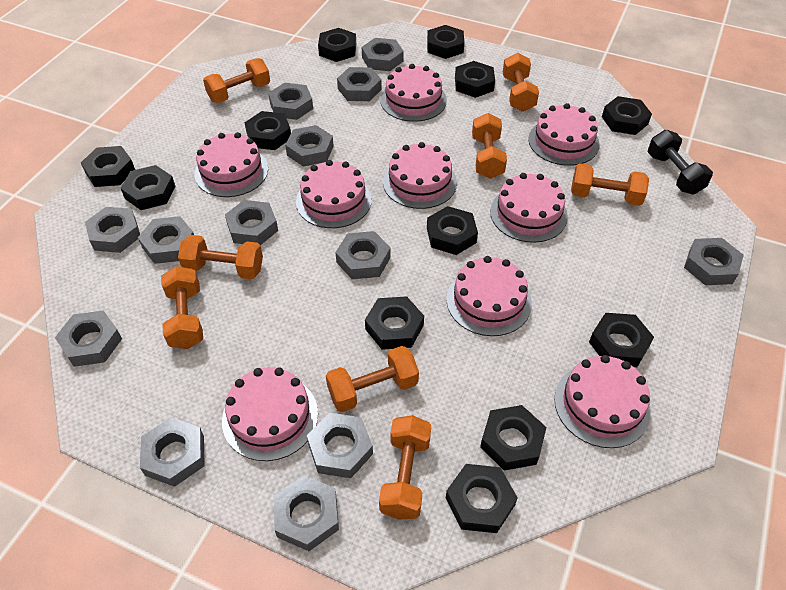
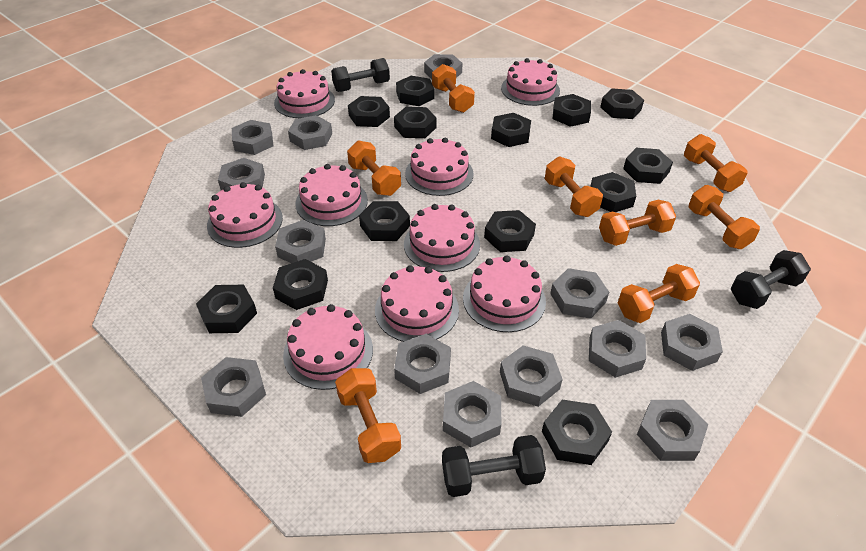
black dumbbell: 1 -> 3
black nut: 12 -> 13

